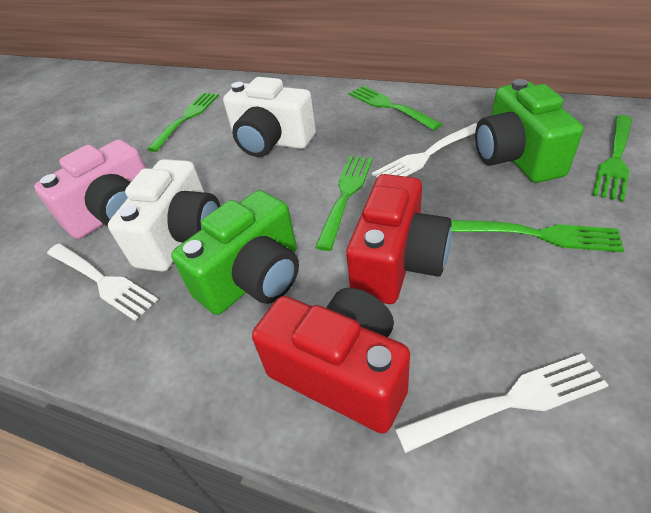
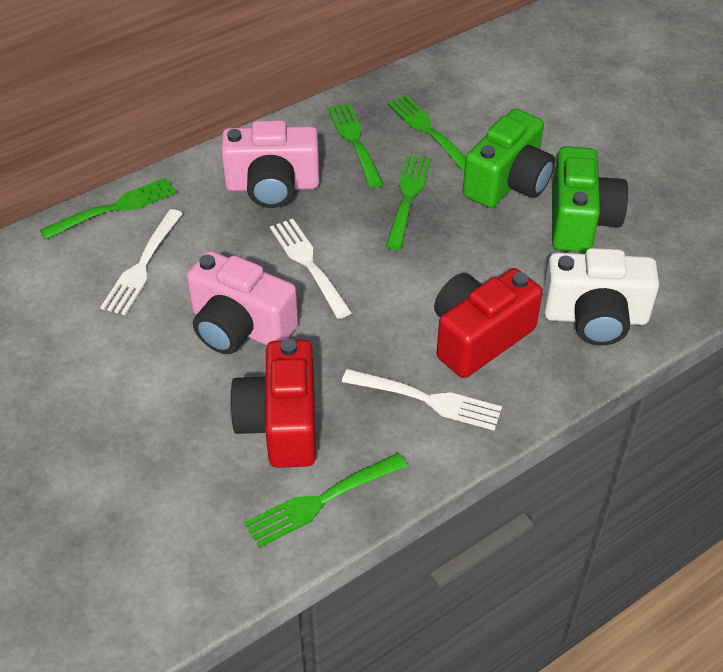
pink camera: 1 -> 2
white camera: 2 -> 1

